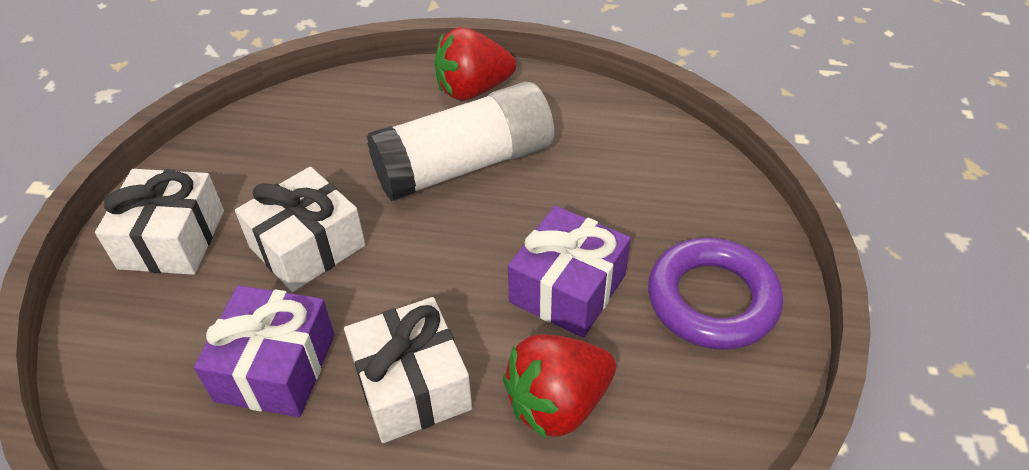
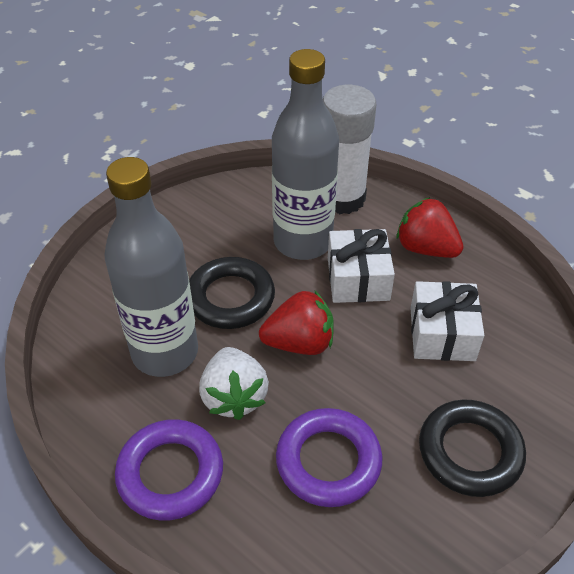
black ring: 0 -> 2
grey bottle: 0 -> 2
purple gift: 2 -> 0
purple ring: 1 -> 2
white gift: 3 -> 2
white strawberry: 0 -> 1

